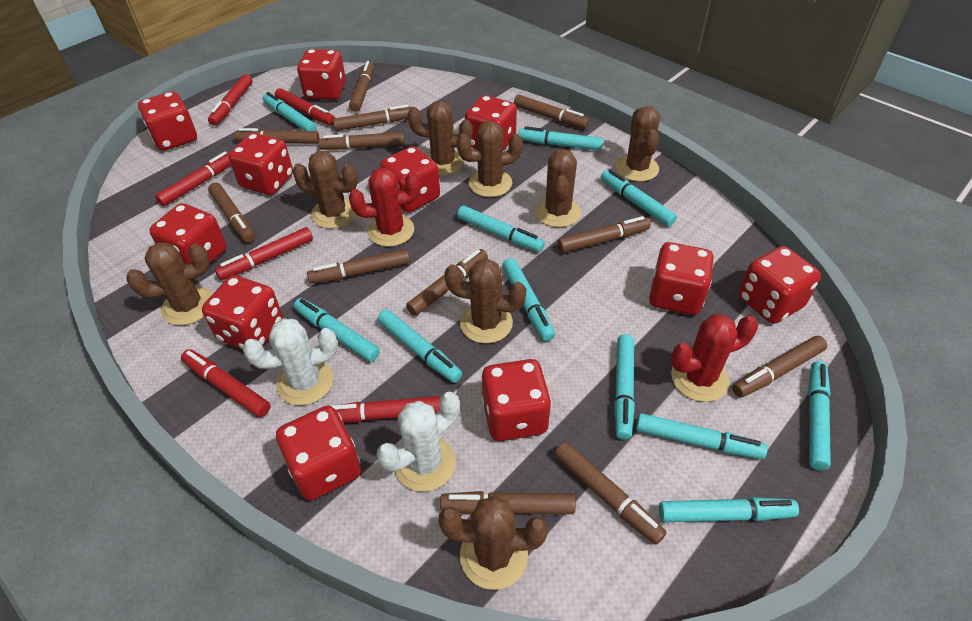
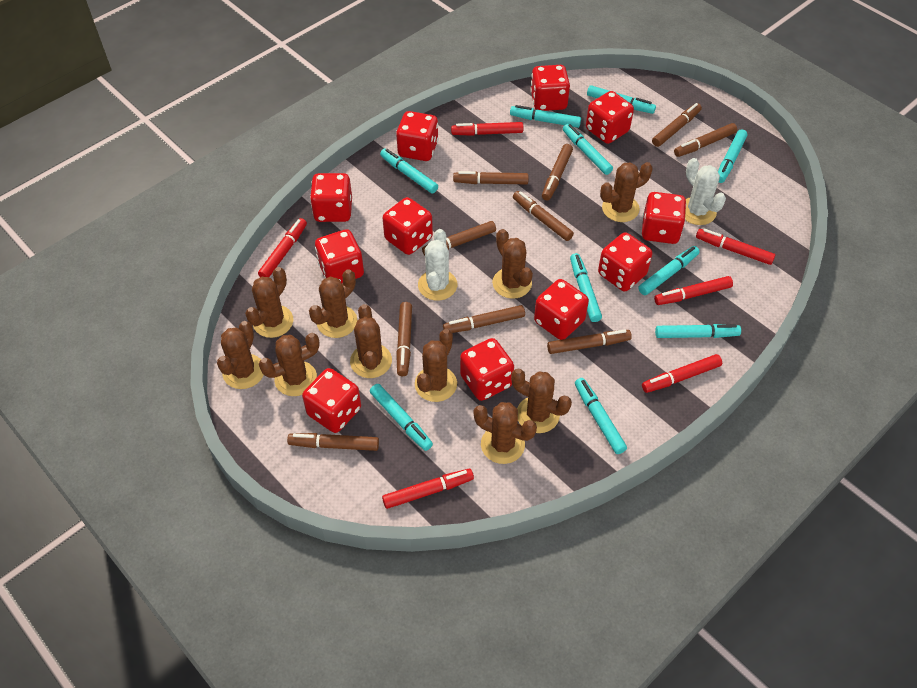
brown cactus: 8 -> 10
brown marker: 12 -> 10
red cactus: 2 -> 0
turquoise marker: 11 -> 10

